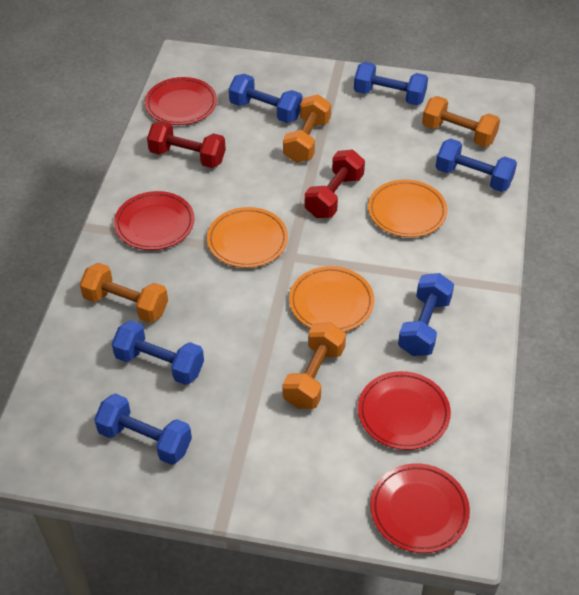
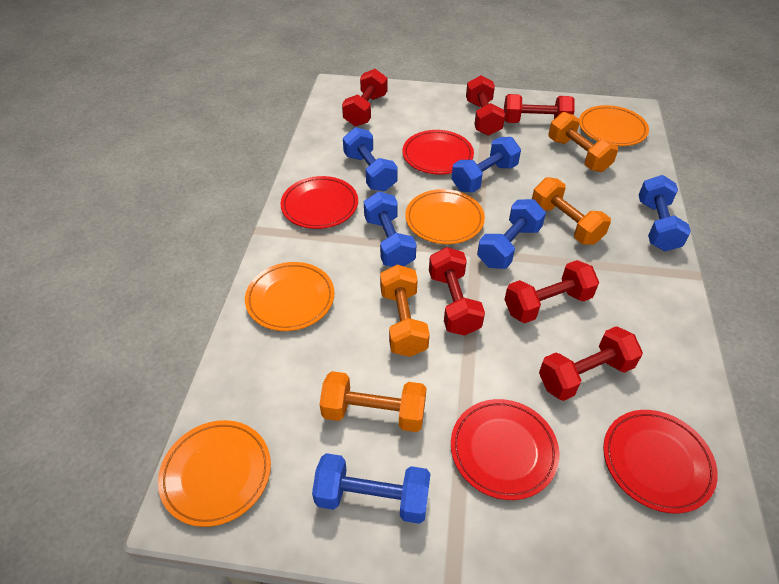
orange plate: 3 -> 4
red dumbbell: 2 -> 6

